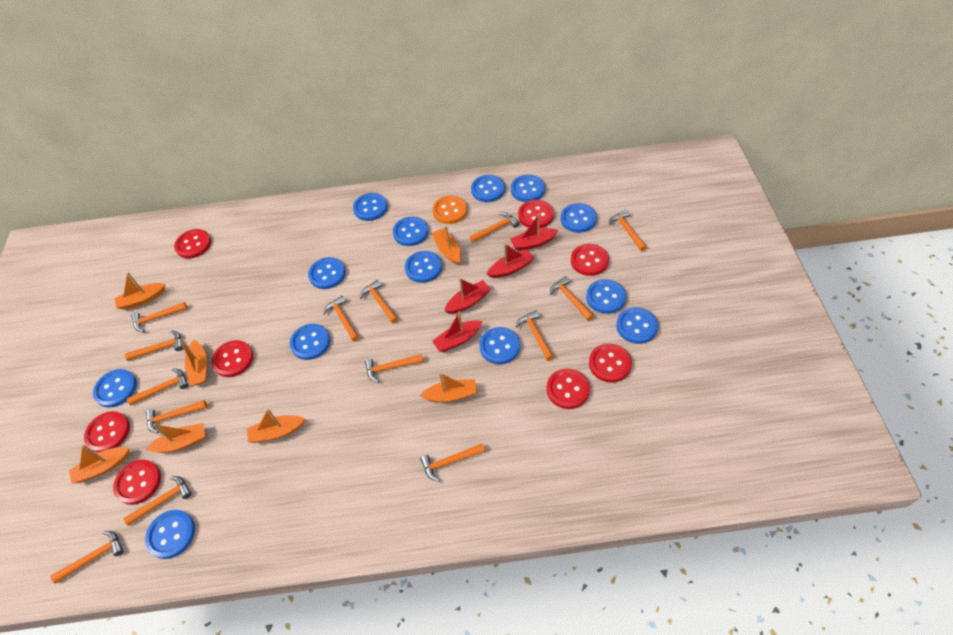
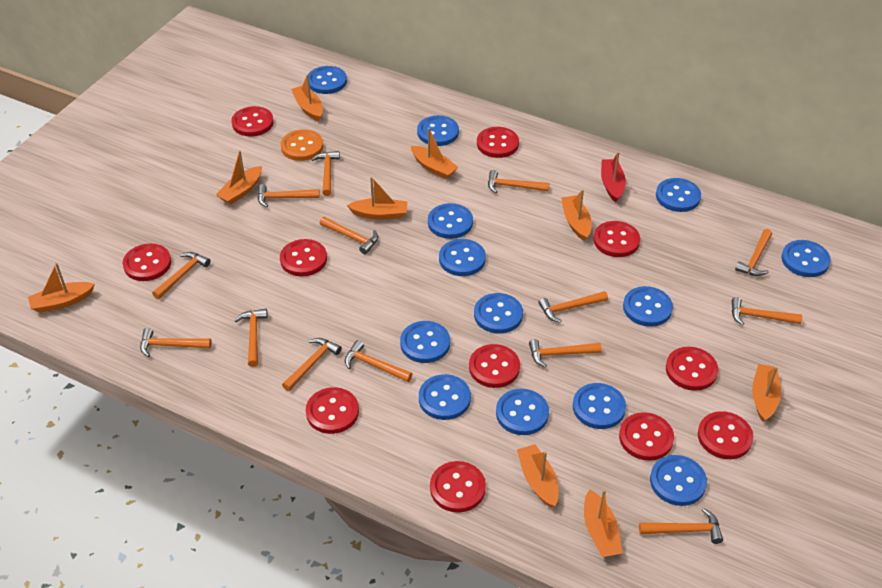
orange boat: 7 -> 9
red boat: 4 -> 1
red button: 8 -> 11

